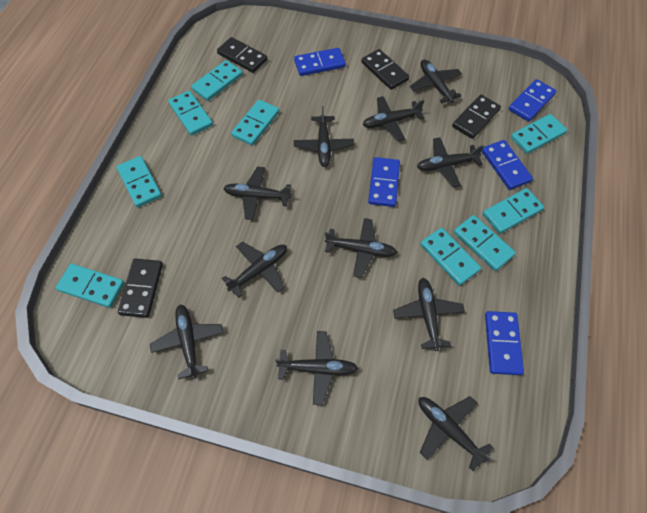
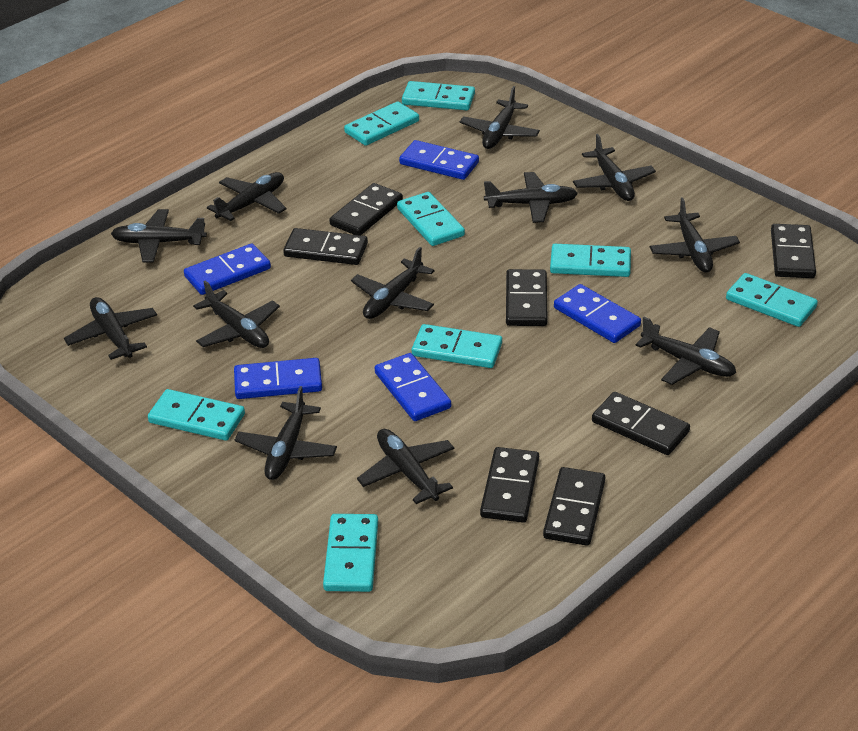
black domino: 4 -> 7
black plane: 11 -> 12
turquoise domino: 9 -> 8

